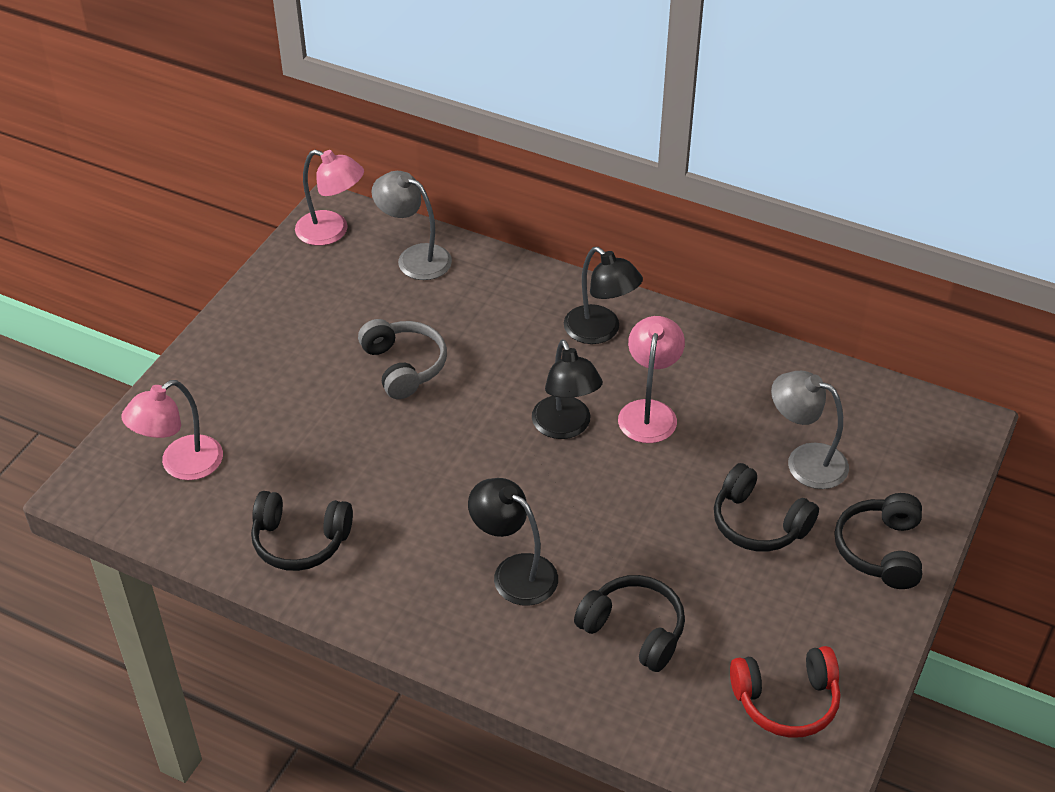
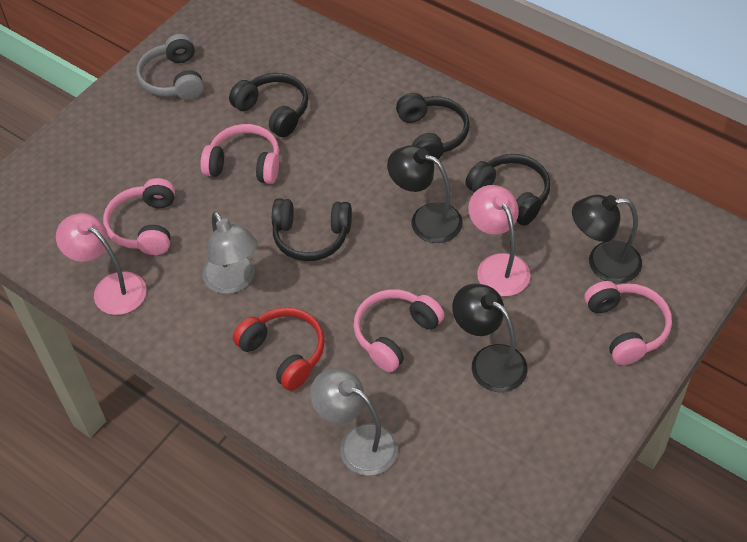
pink headphones: 0 -> 4
pink lamp: 3 -> 2

